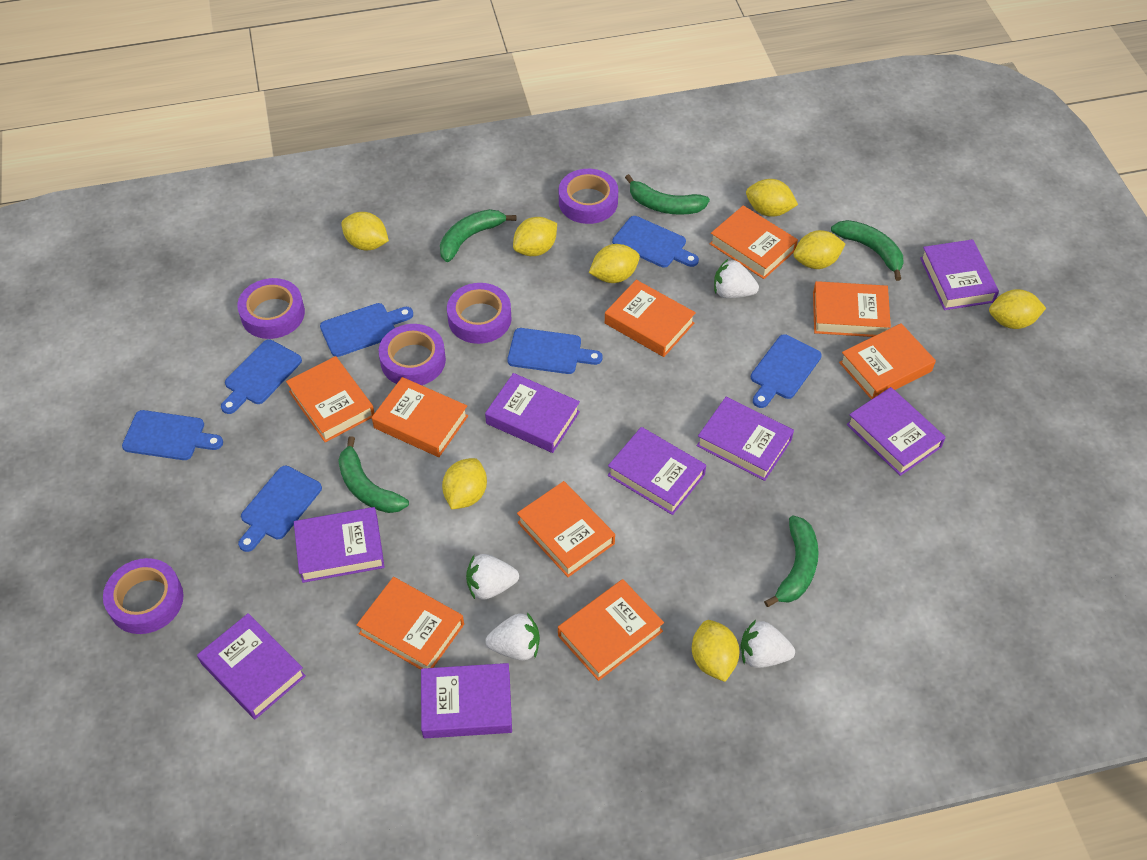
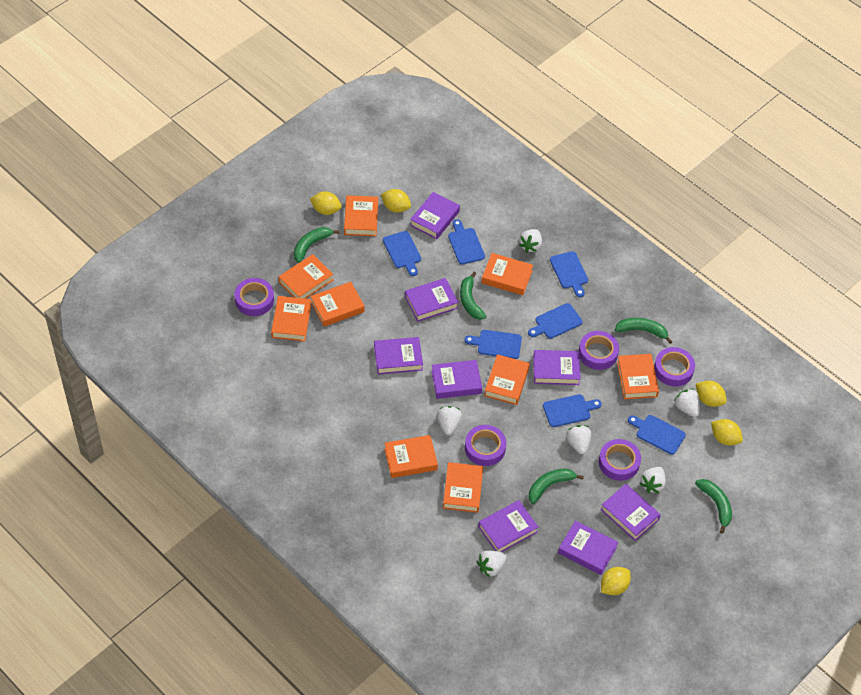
white strawberry: 4 -> 6
yellow lemon: 8 -> 5

